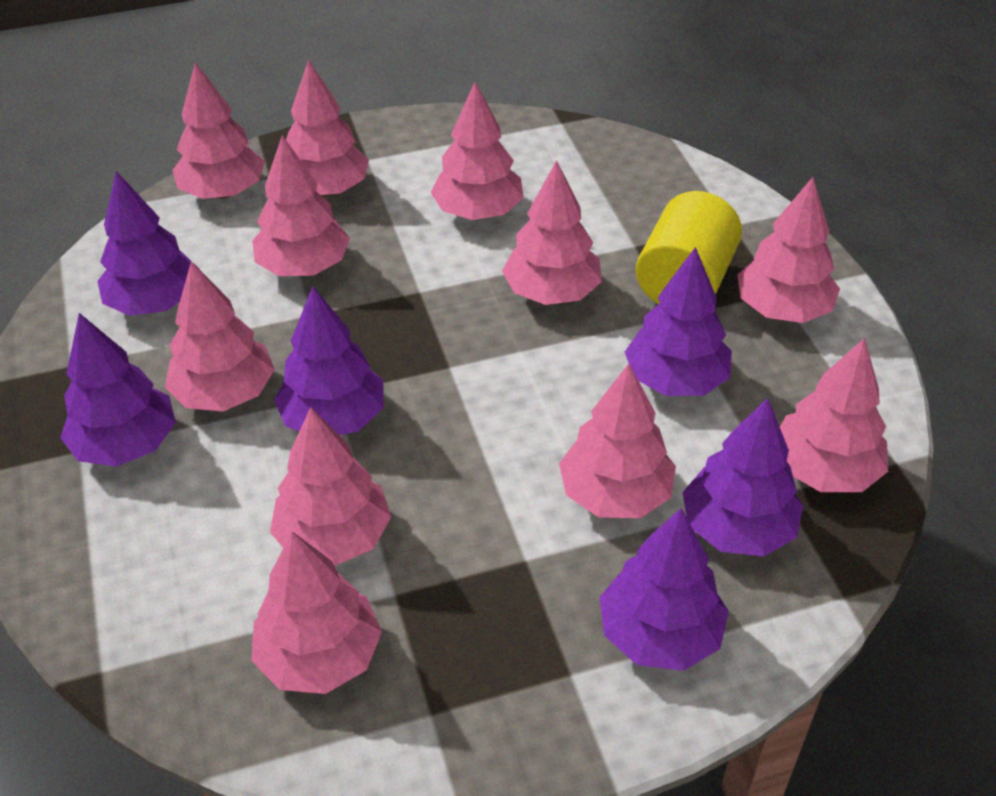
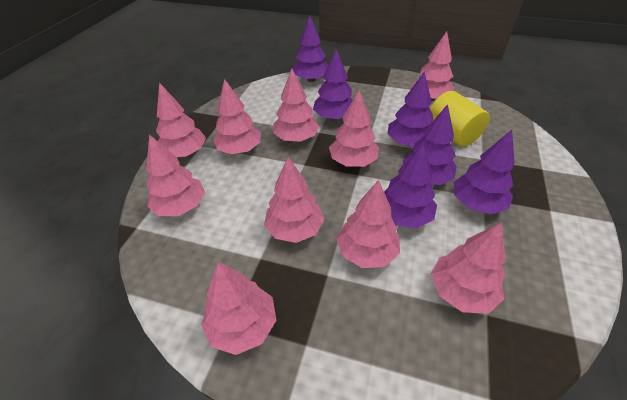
pink tree: 11 -> 10

